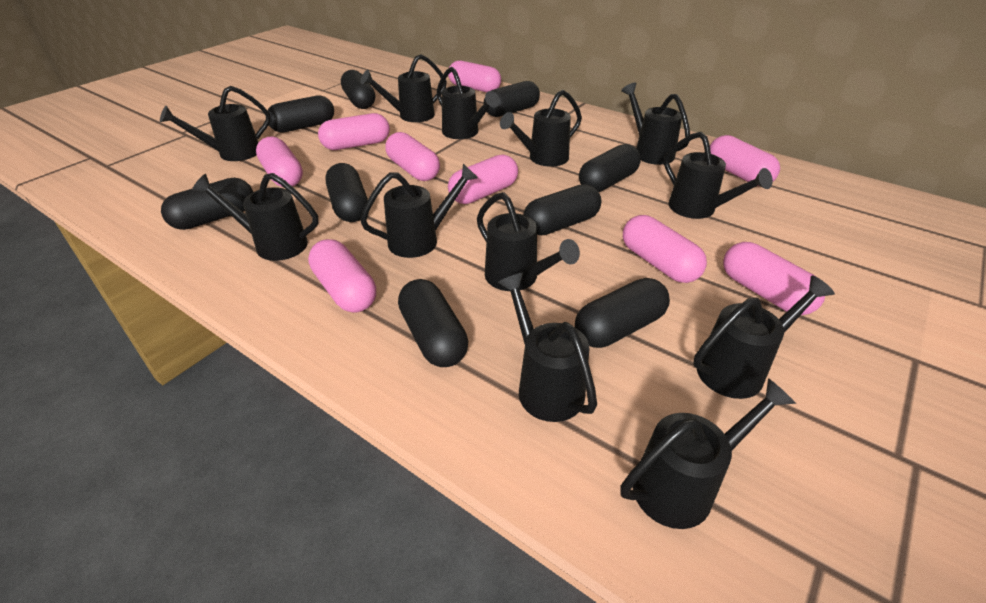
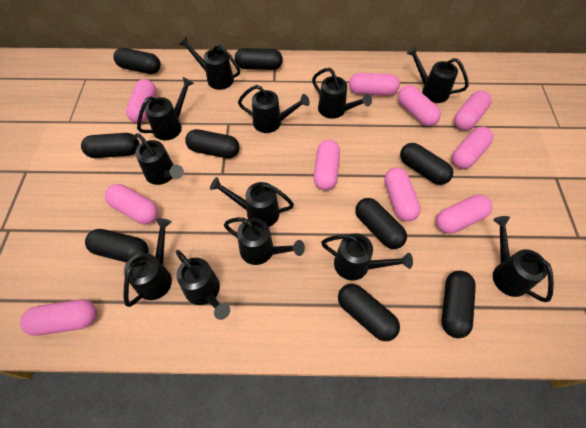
pink capsule: 9 -> 10

